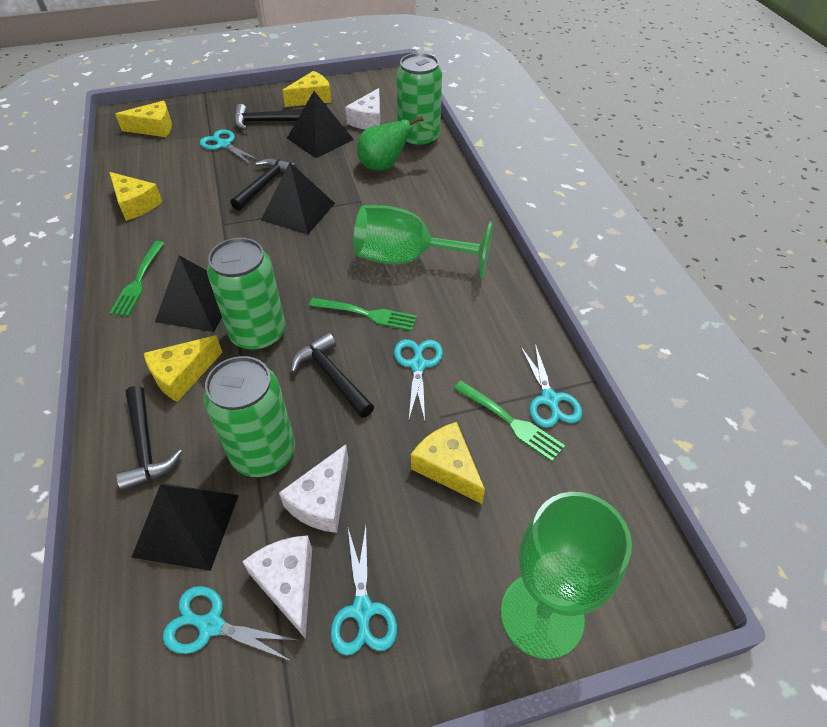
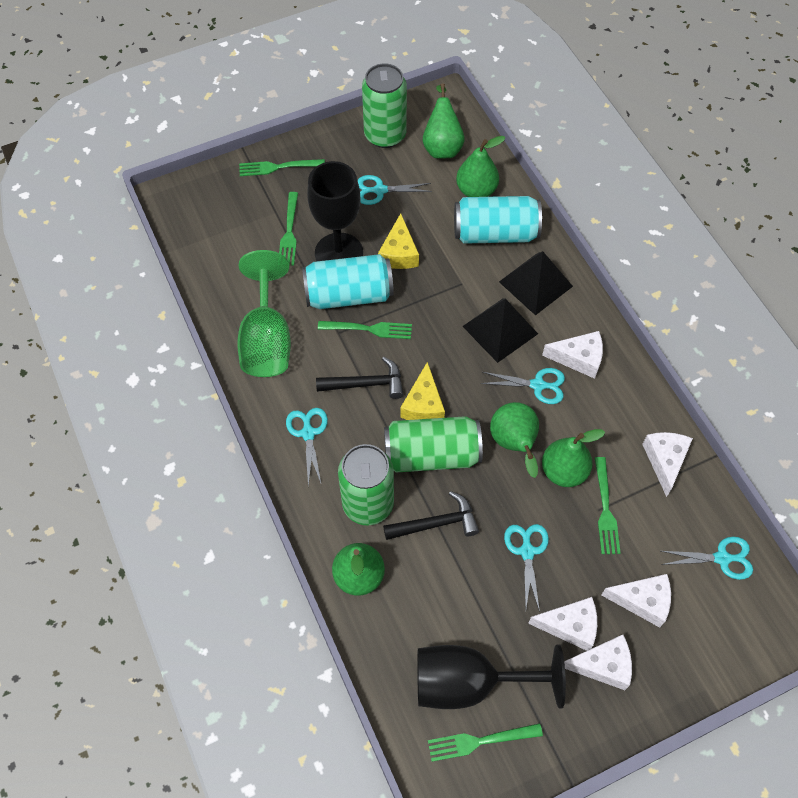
black goblet: 0 -> 2
black hammer: 4 -> 2
black pyramid: 4 -> 2
green fork: 3 -> 5
green goblet: 2 -> 1
green pear: 1 -> 5
turquoise can: 0 -> 2
white cheese: 3 -> 5
yellow cheese: 5 -> 2

